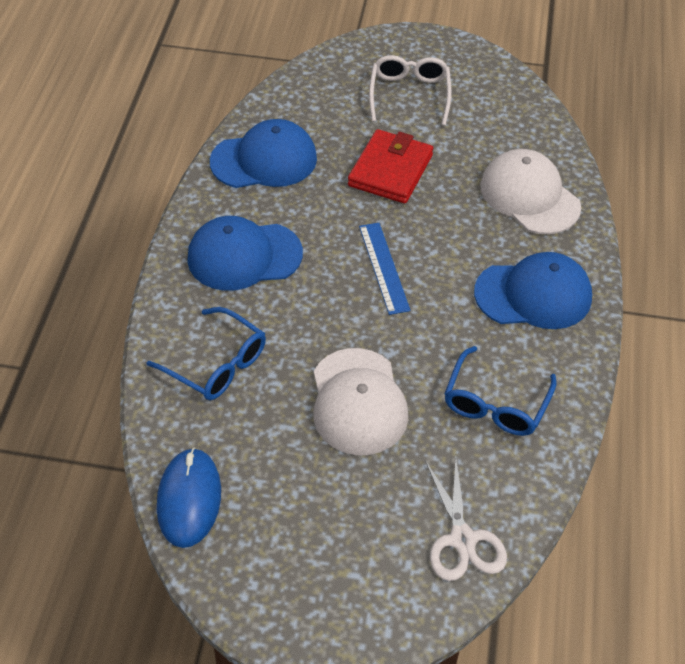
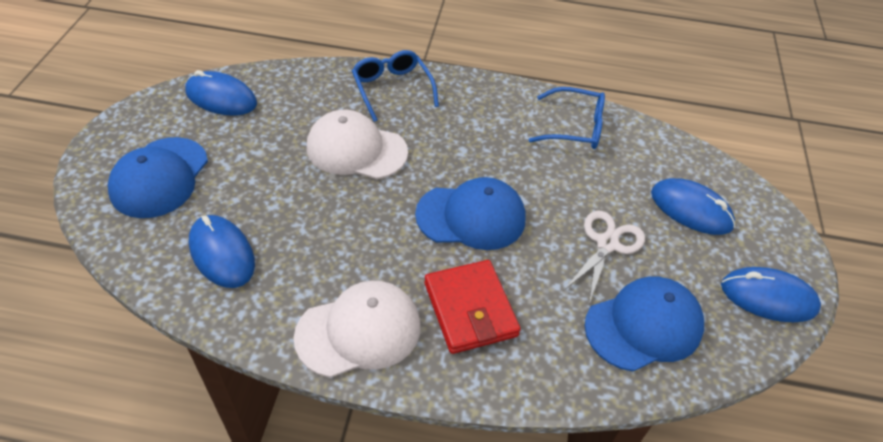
blue mouse: 1 -> 4
blue ruler: 1 -> 0
white glasses: 1 -> 0

